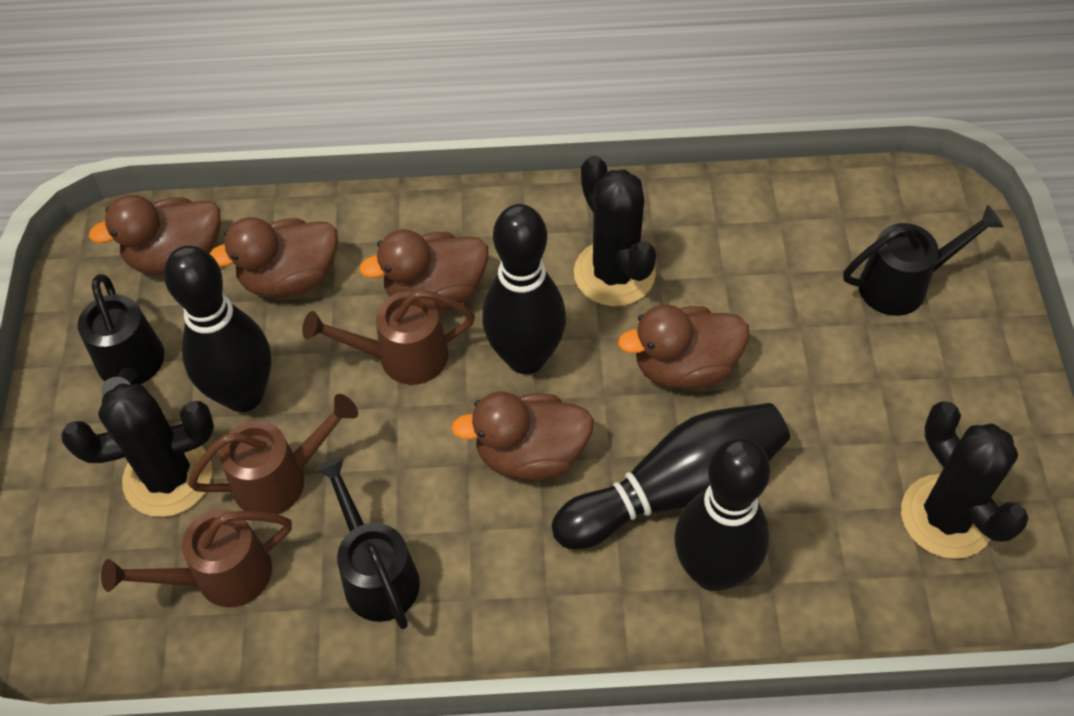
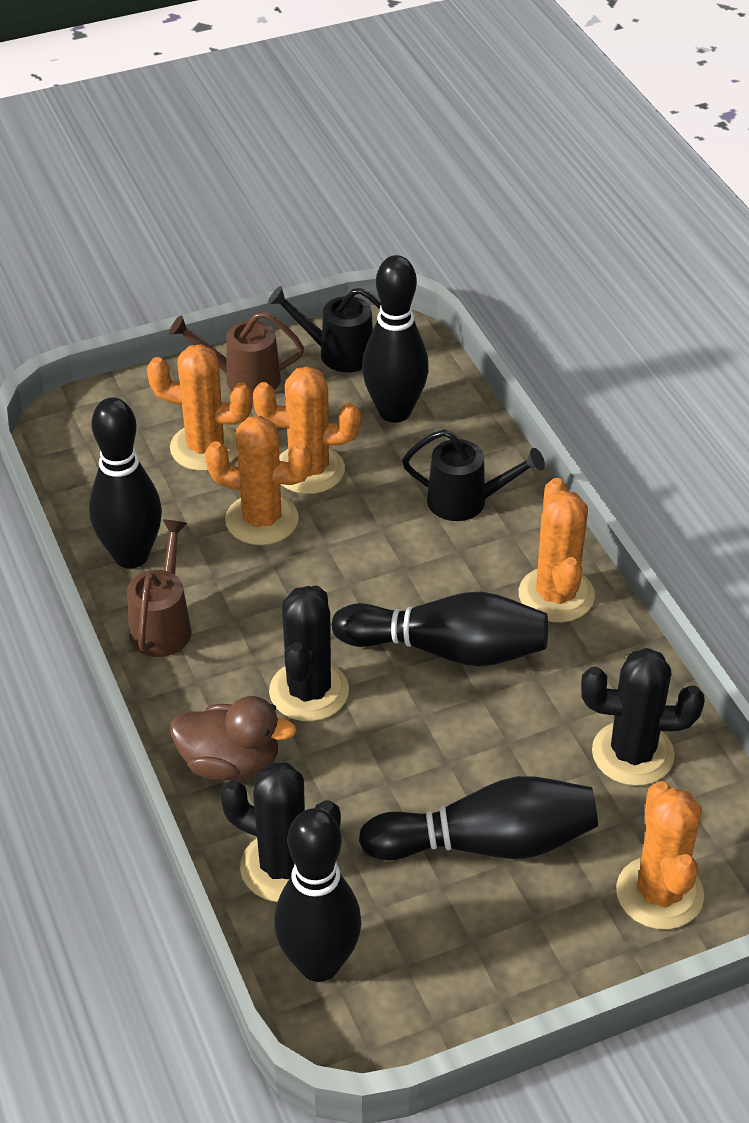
black bowling pin: 4 -> 5
black watering can: 3 -> 2
brown duck: 5 -> 1
brown watering can: 3 -> 2
orange cactus: 0 -> 5

